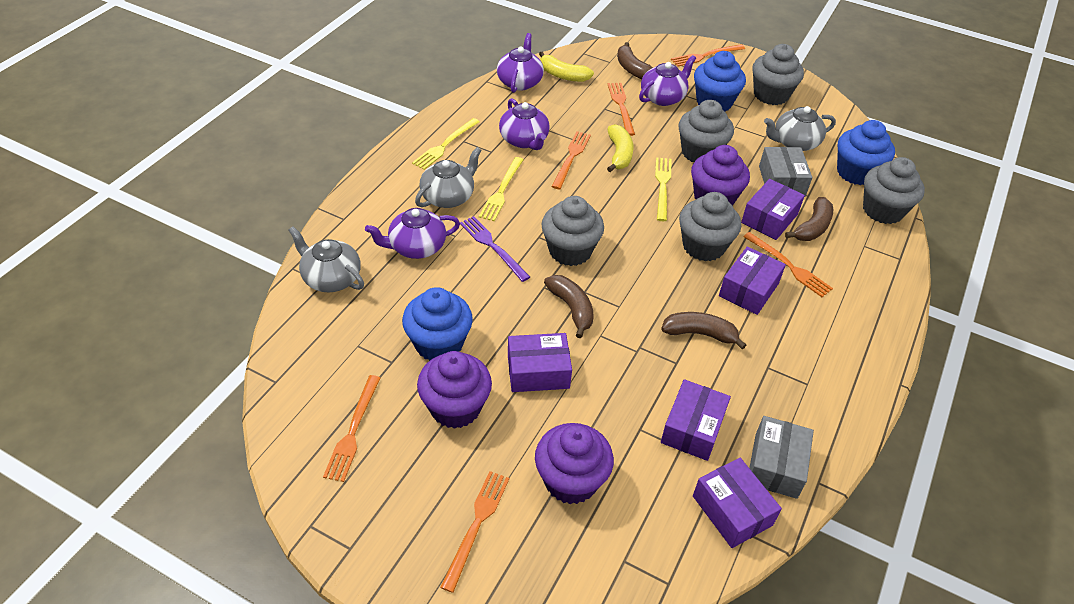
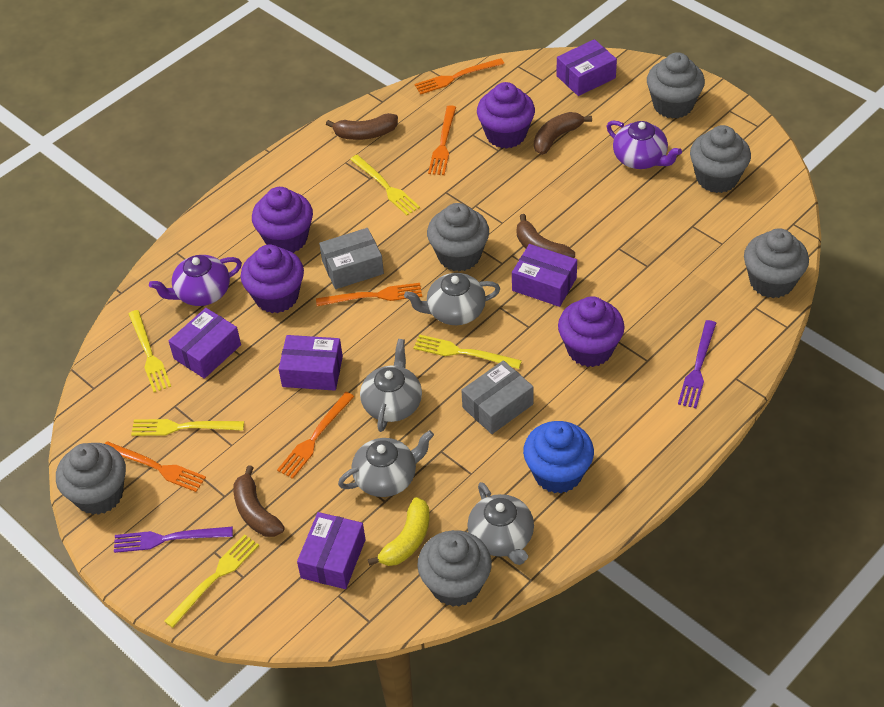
blue cupcake: 3 -> 1
grey cupcake: 5 -> 6
grey teapot: 3 -> 4
orange fork: 6 -> 5
purple cupcake: 3 -> 4
purple fork: 1 -> 2
purple teapot: 4 -> 2
yellow banana: 2 -> 1
yellow fork: 3 -> 5

